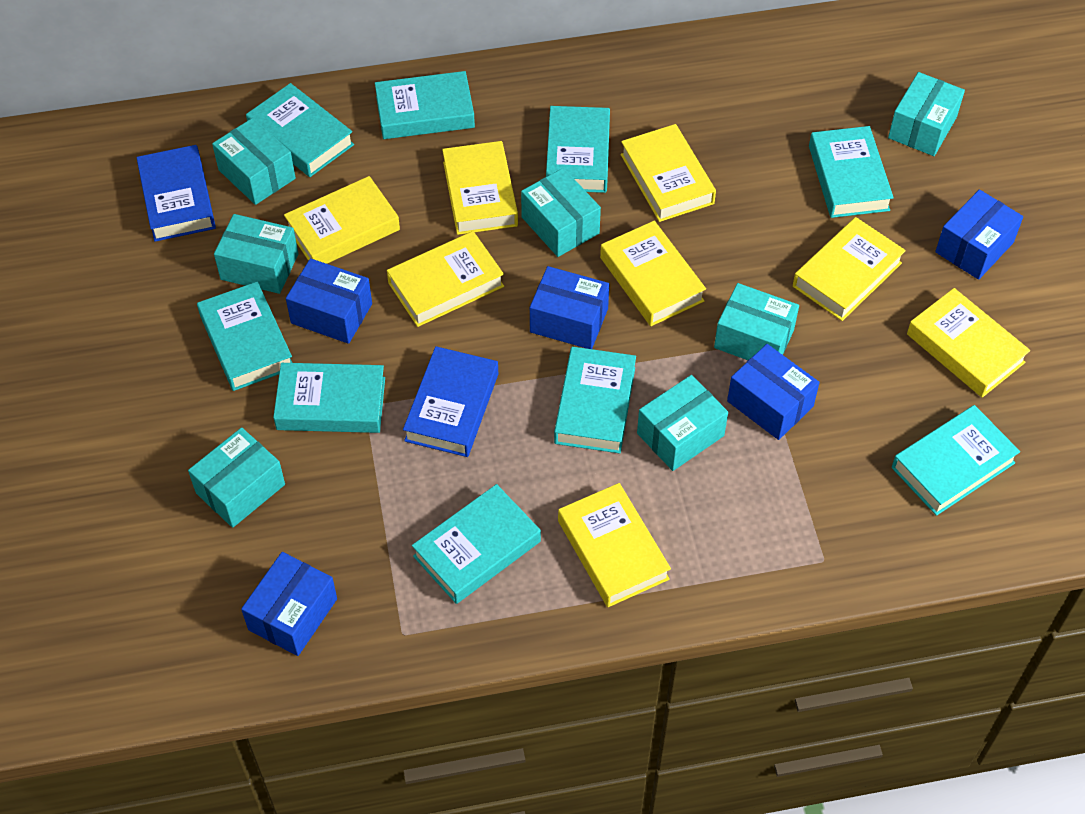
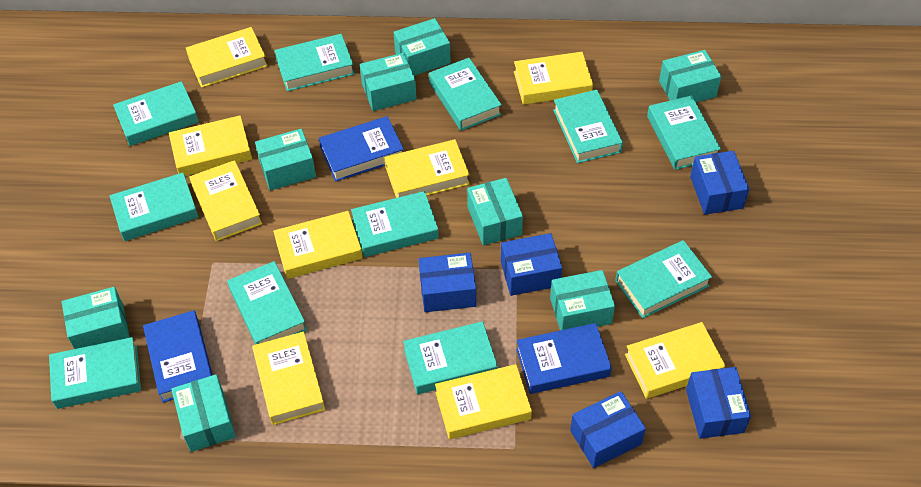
blue book: 2 -> 3
turquoise book: 9 -> 11
turquoise box: 7 -> 8
yellow book: 8 -> 9

